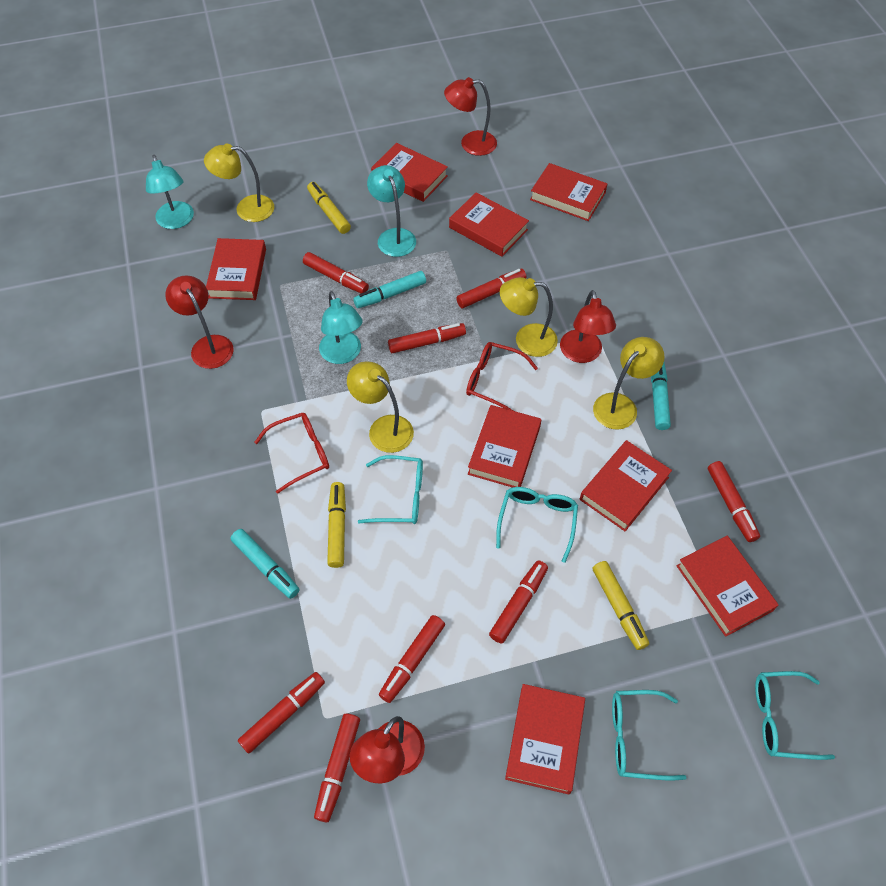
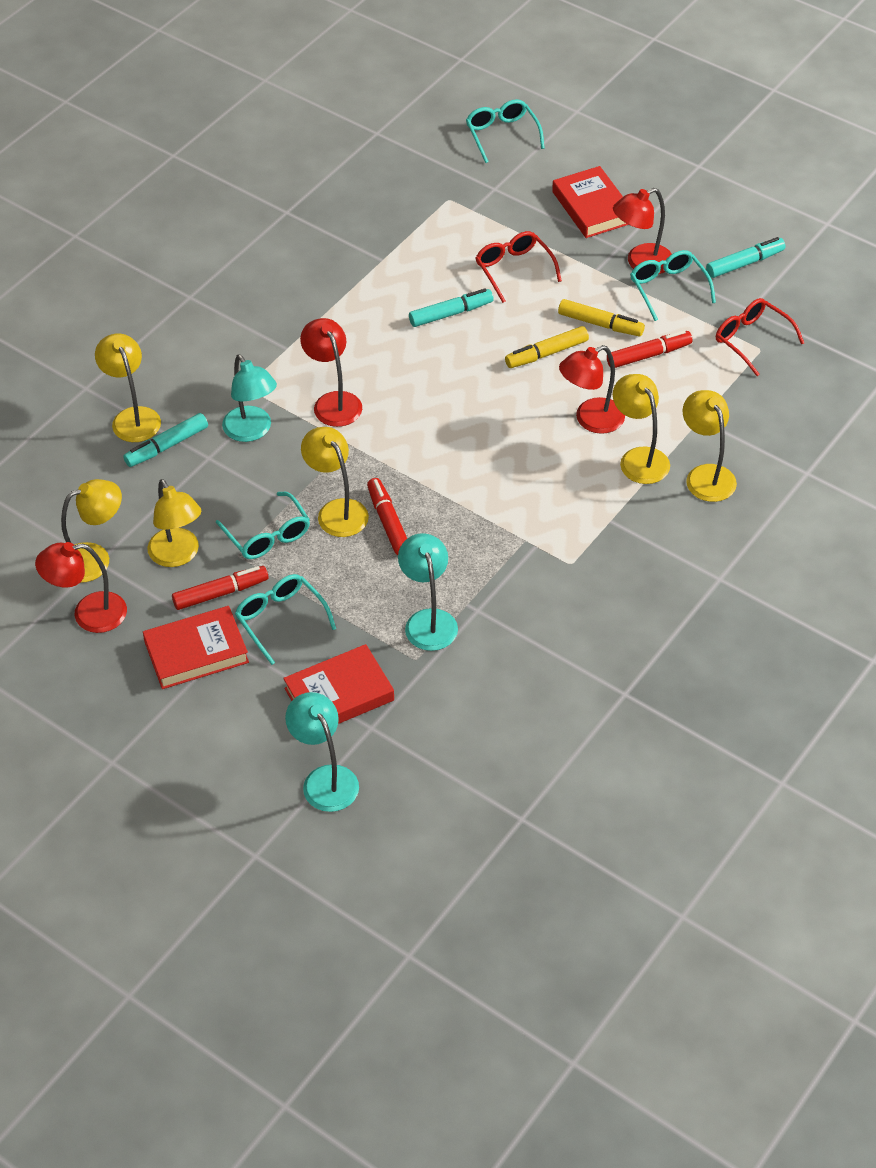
red book: 8 -> 3
red marker: 8 -> 3
yellow lamp: 4 -> 6
yellow marker: 3 -> 2

